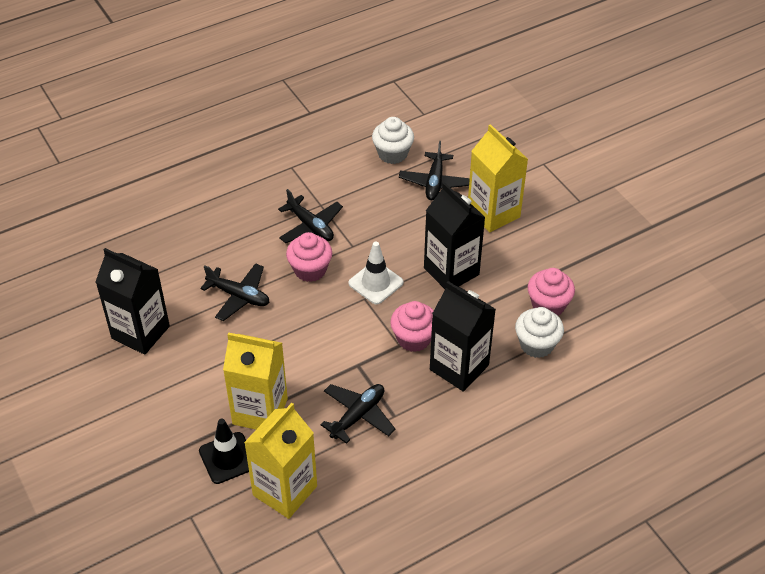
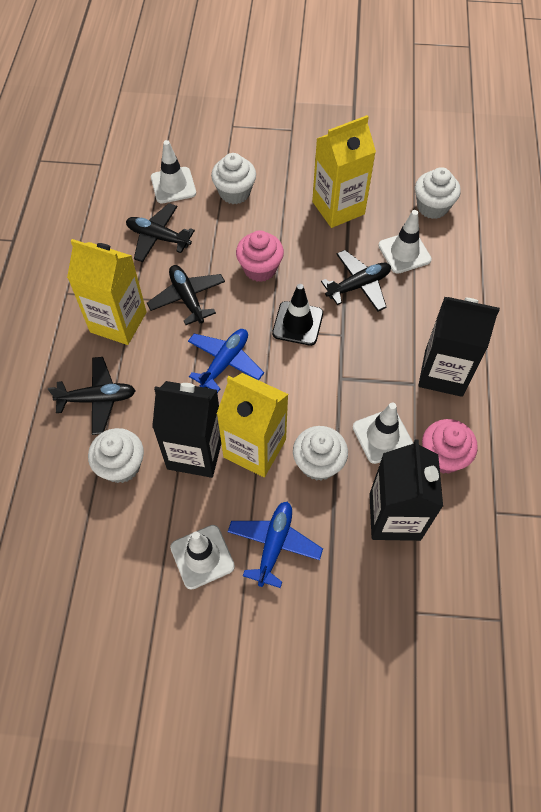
blue plane: 0 -> 2
pink cupcake: 3 -> 2
white cupcake: 2 -> 4
white traffic cone: 1 -> 4

